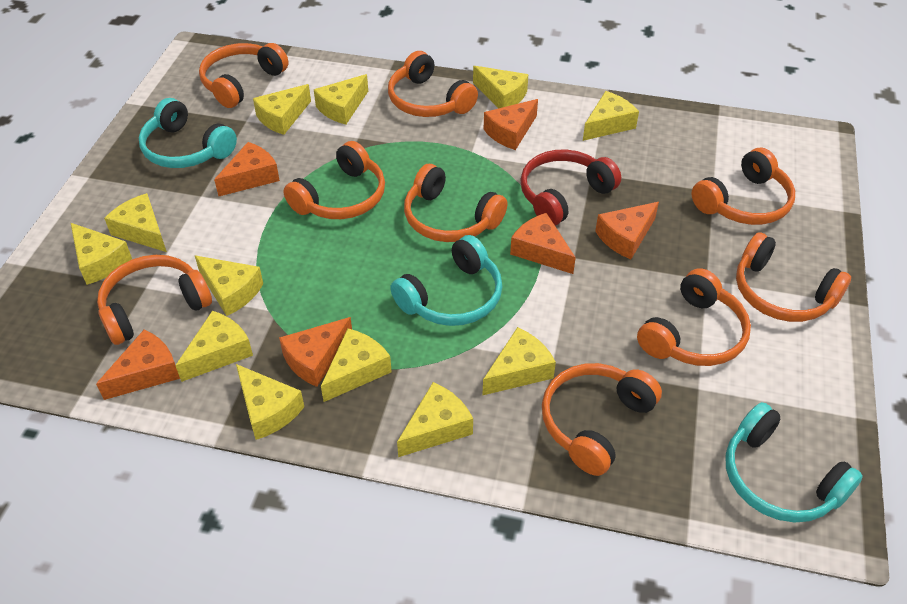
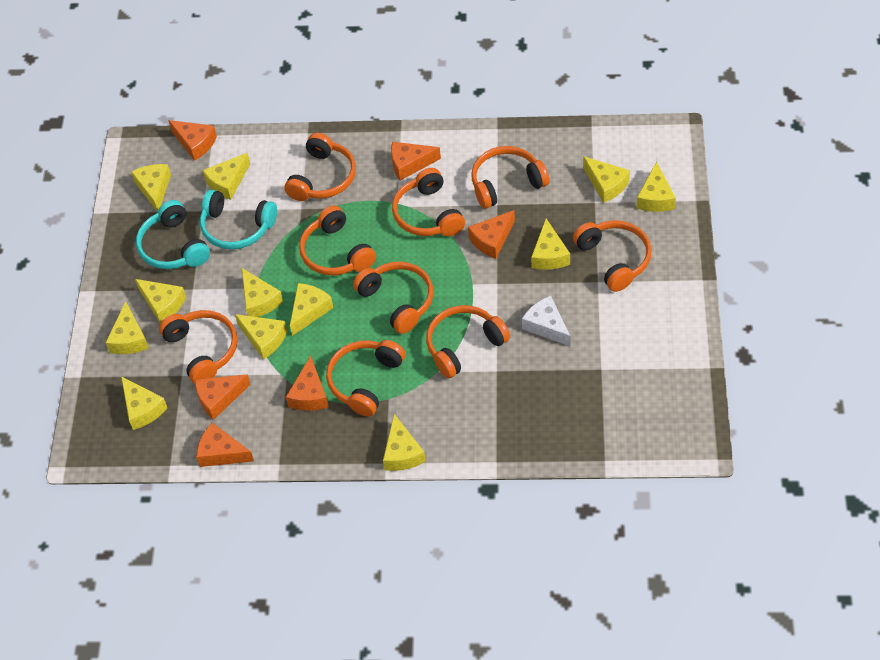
red headphones: 1 -> 0
turquoise headphones: 3 -> 2
white cheese: 0 -> 1

